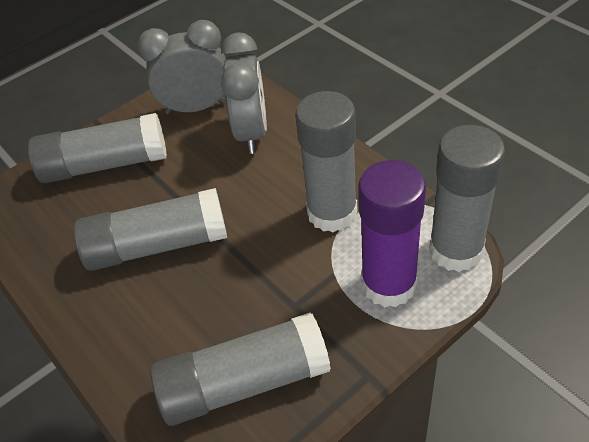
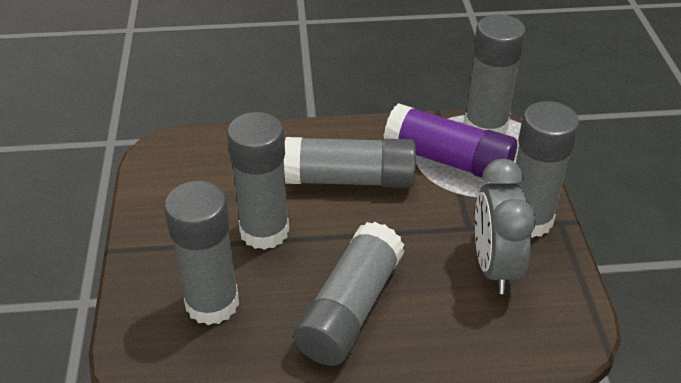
grey clock: 2 -> 1
grey glue stick: 5 -> 6

